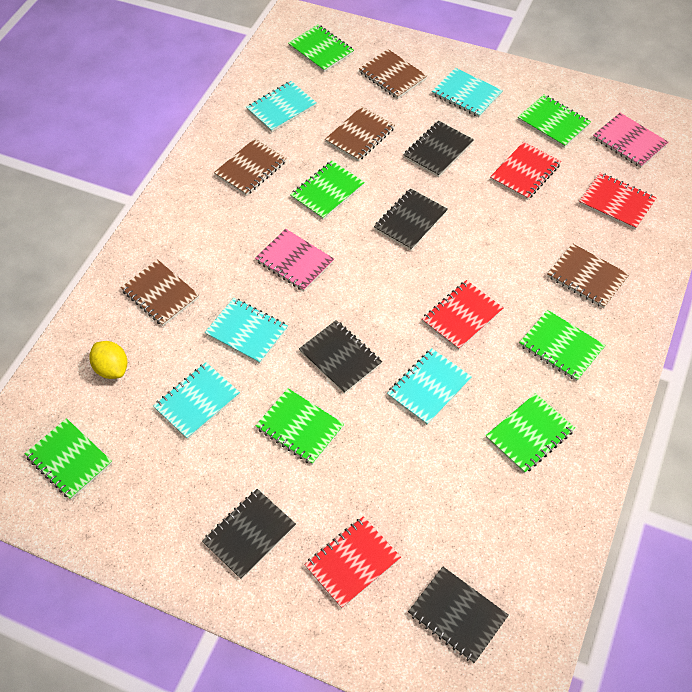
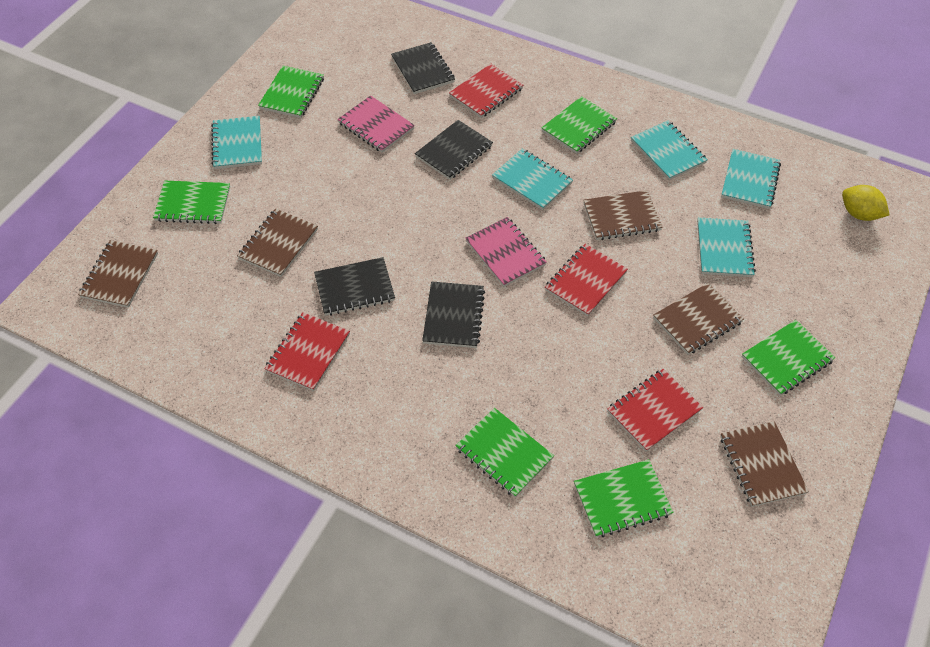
black notebook: 5 -> 4
green notebook: 7 -> 6

